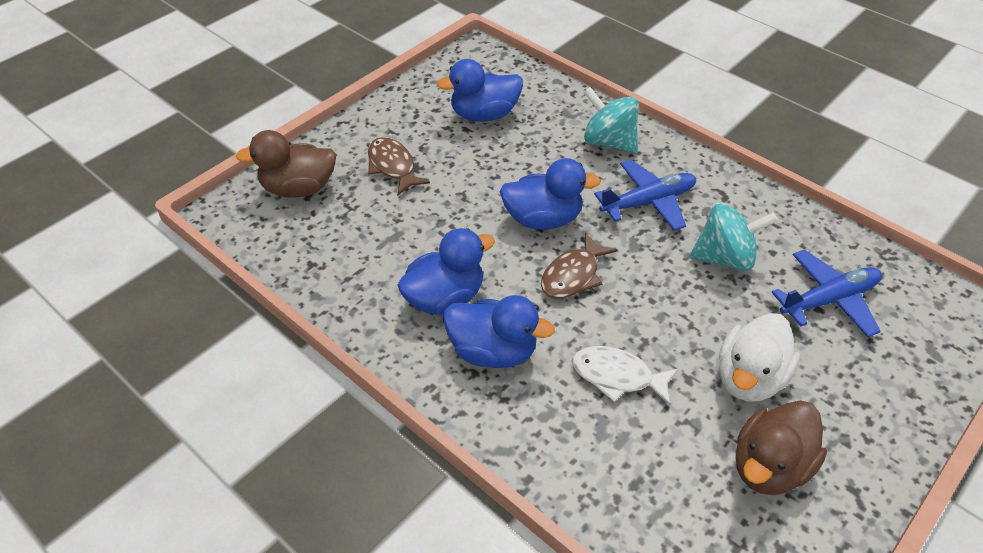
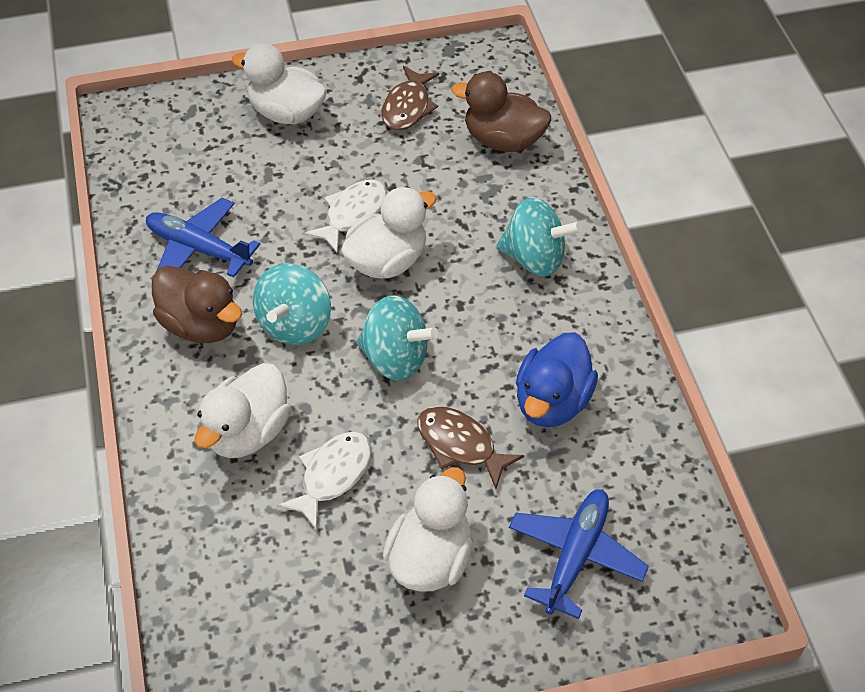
blue duck: 4 -> 1
turquoise spinning top: 2 -> 3
white duck: 1 -> 4
white fish: 1 -> 2

